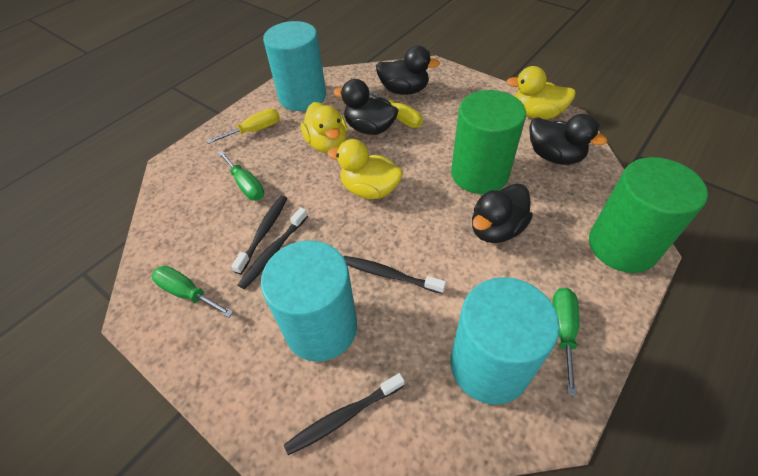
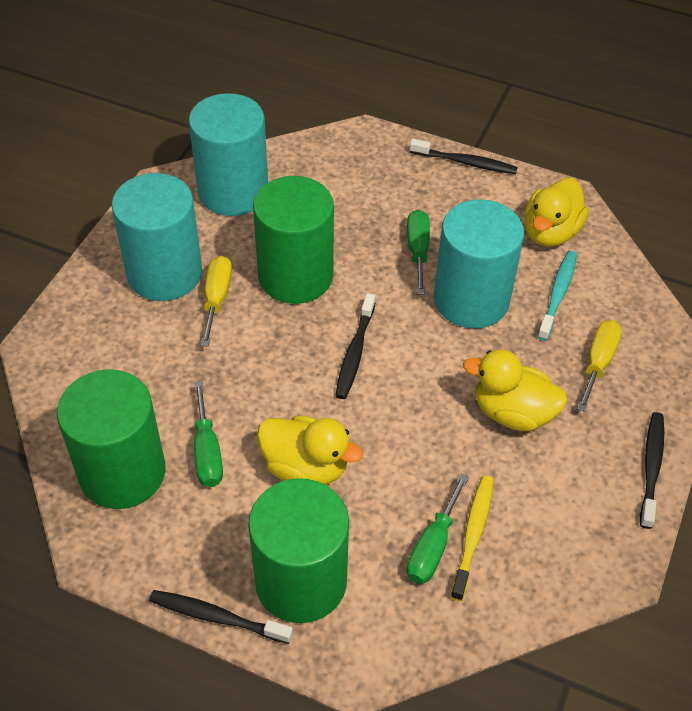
black duck: 4 -> 0
green cylinder: 2 -> 3
turquoise toothbrush: 0 -> 1
yellow toothbrush: 0 -> 1

